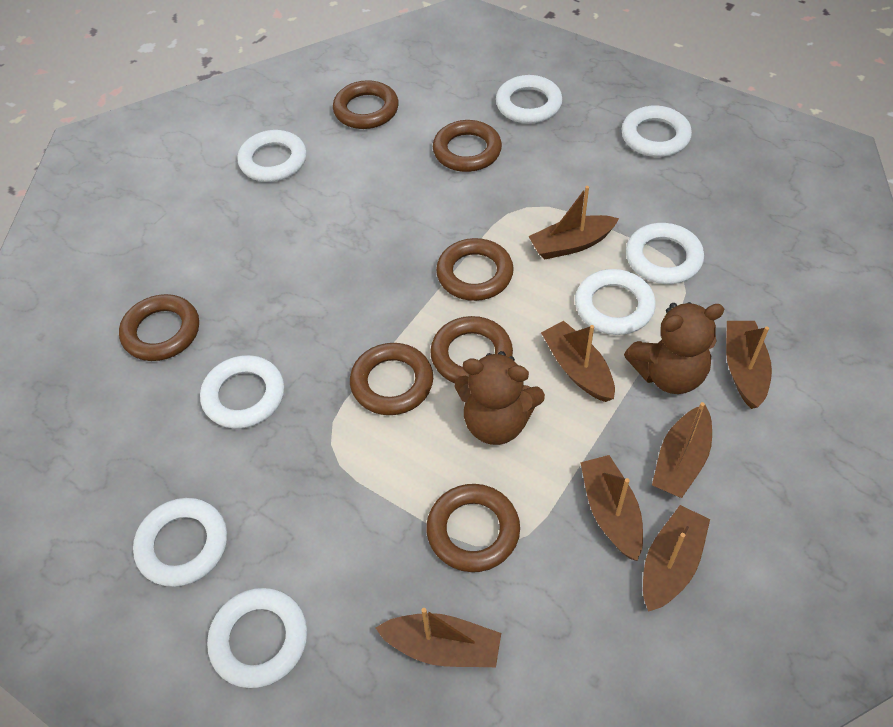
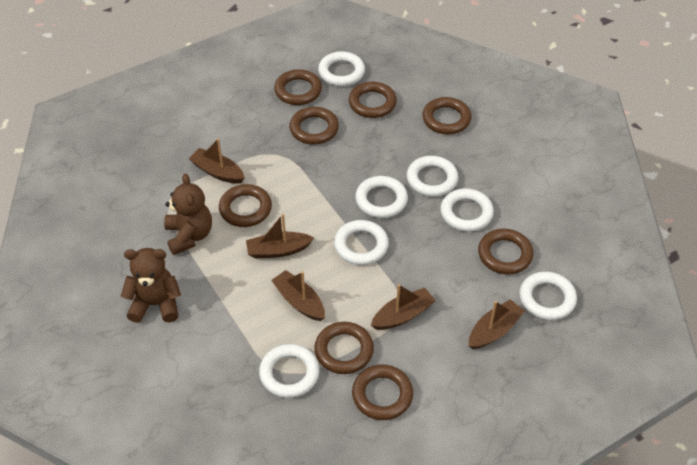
brown boat: 7 -> 5
brown ring: 7 -> 8
white ring: 8 -> 7

